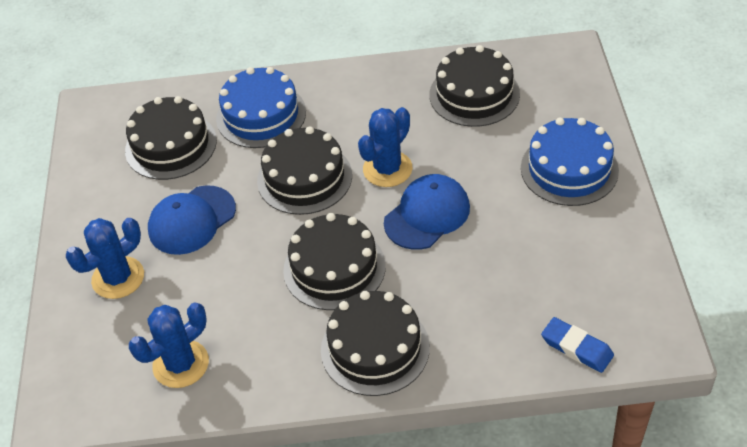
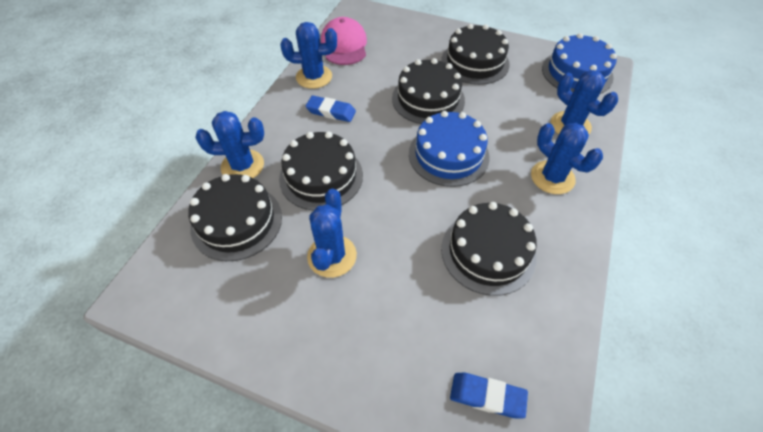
blue cactus: 3 -> 5
blue cap: 2 -> 0
blue eraser: 1 -> 2
pink cap: 0 -> 1

